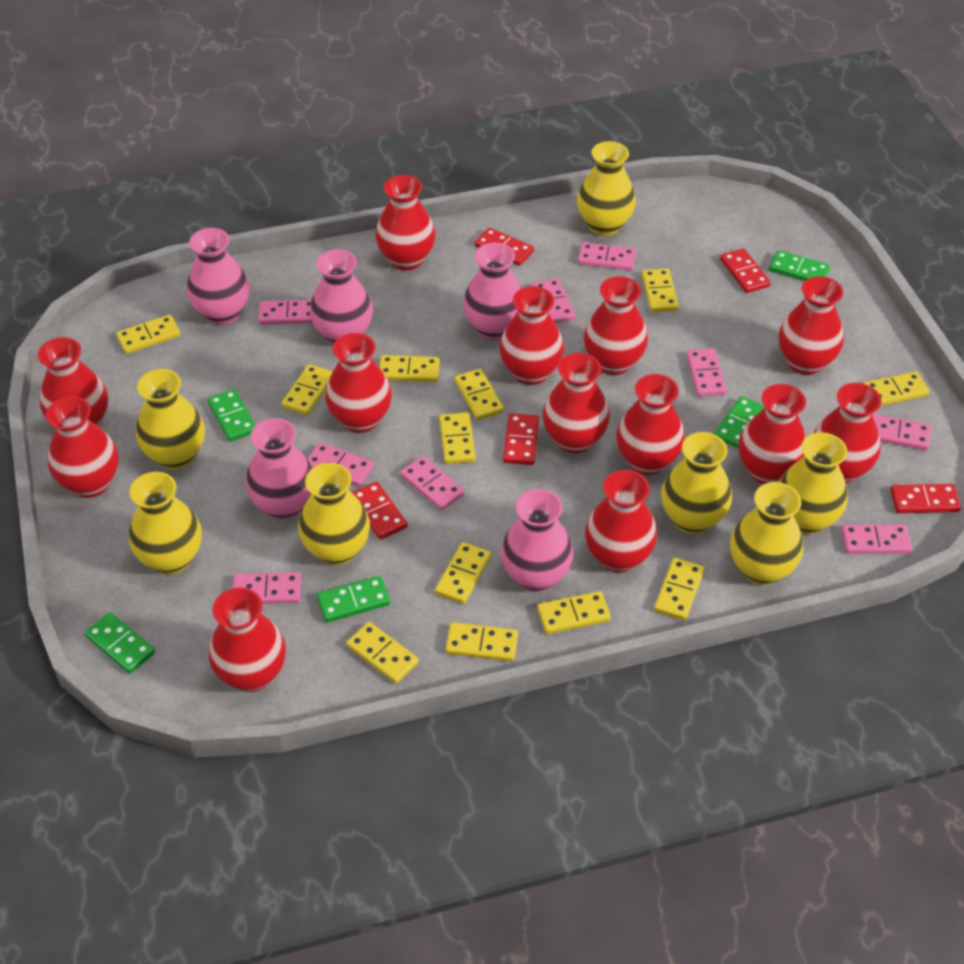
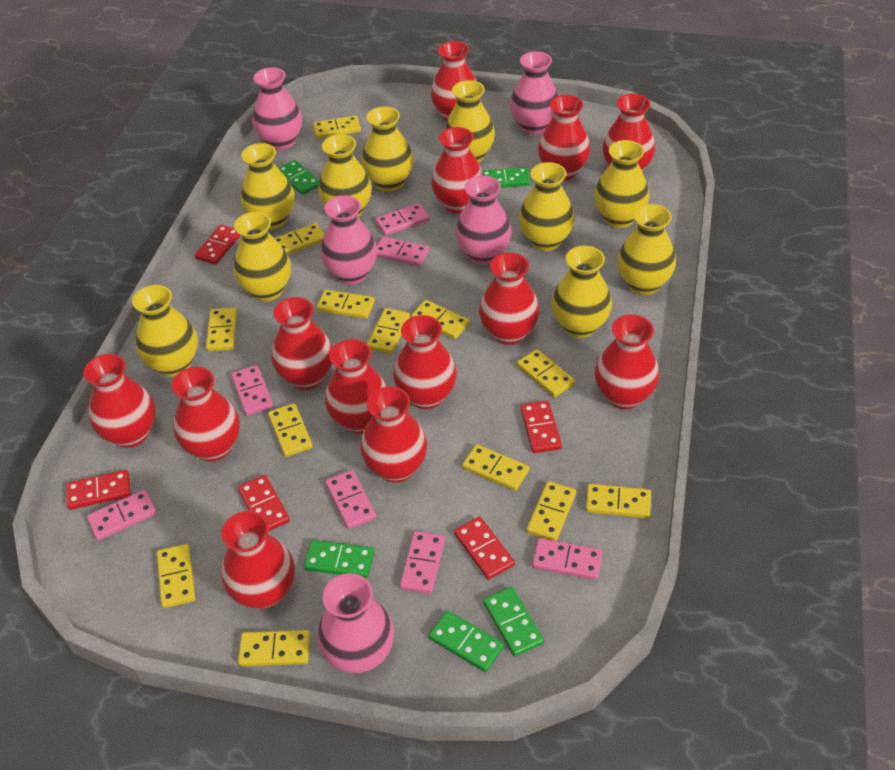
pink domino: 9 -> 7
yellow domino: 12 -> 13
yellow vase: 7 -> 10

